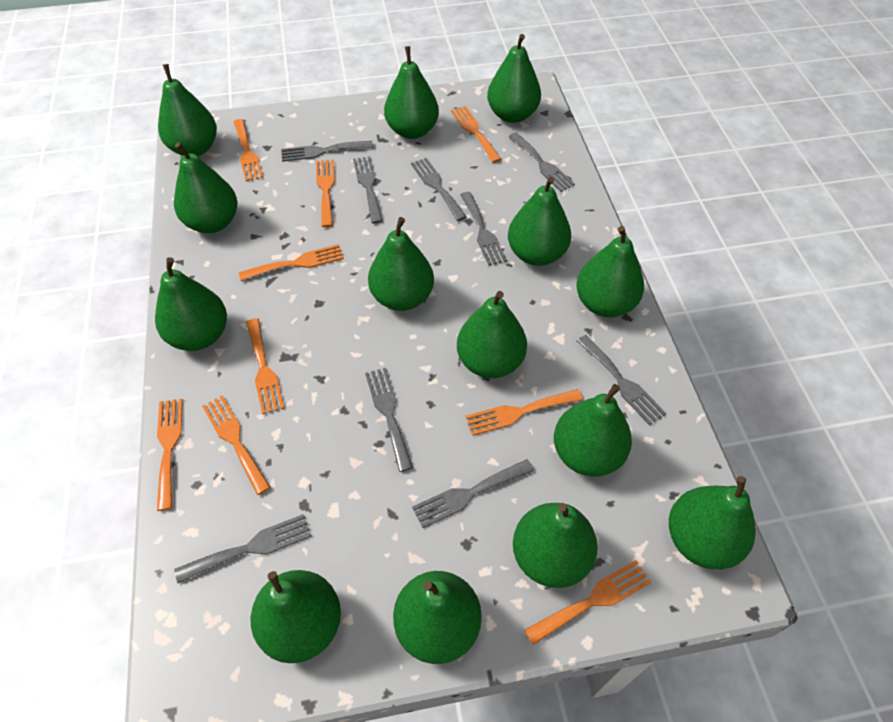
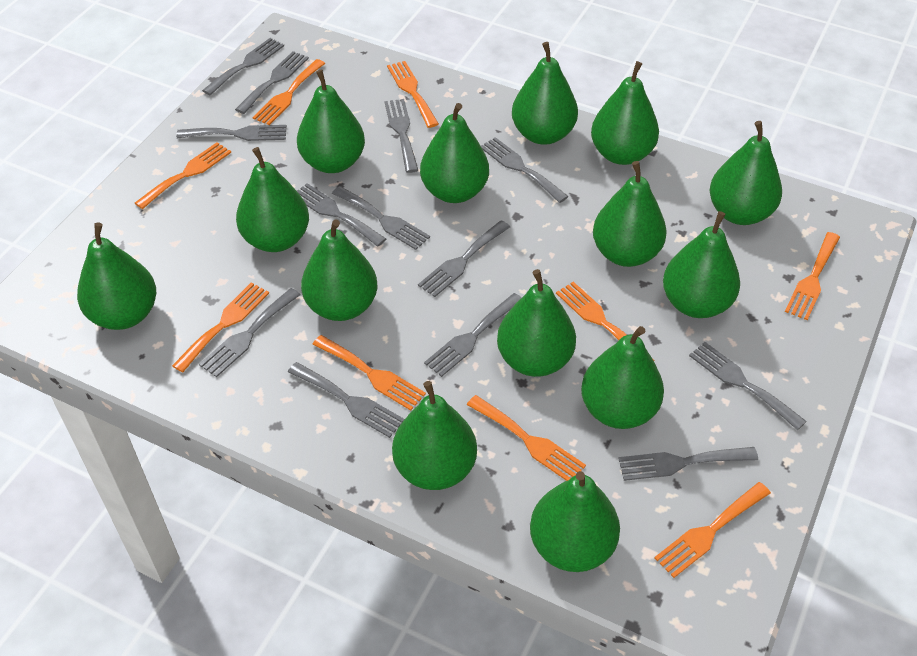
grey fork: 9 -> 13

